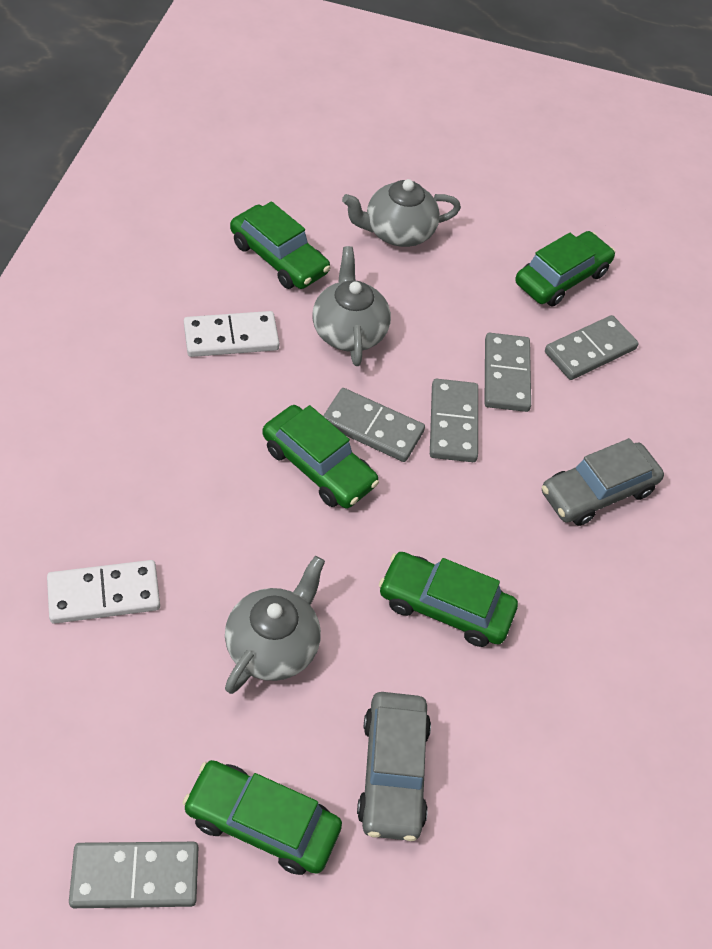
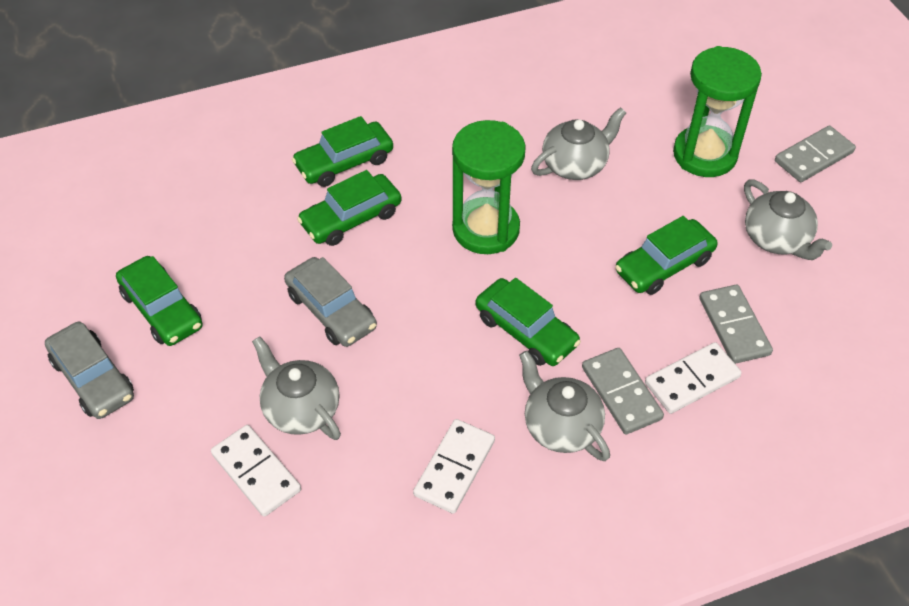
green hourglass: 0 -> 2
grey domino: 5 -> 3
grey teapot: 3 -> 4
white domino: 2 -> 3

